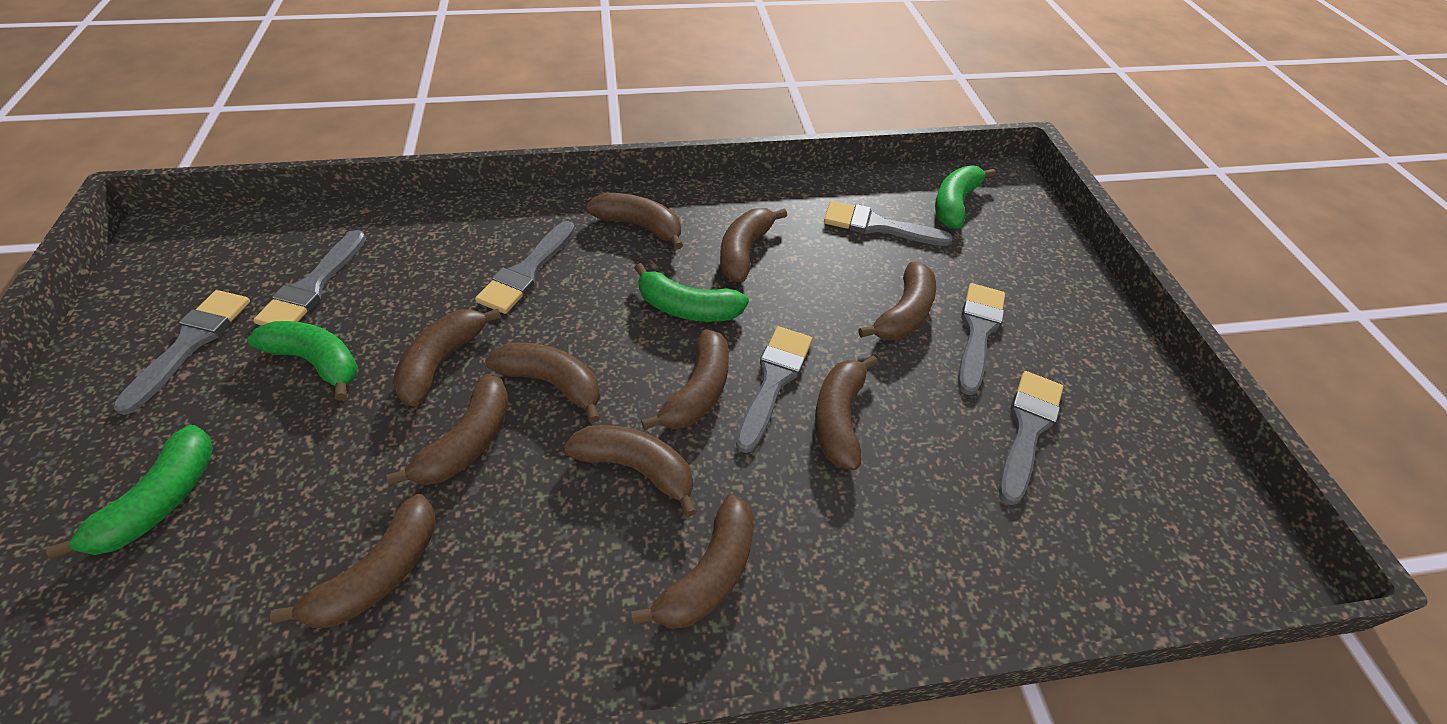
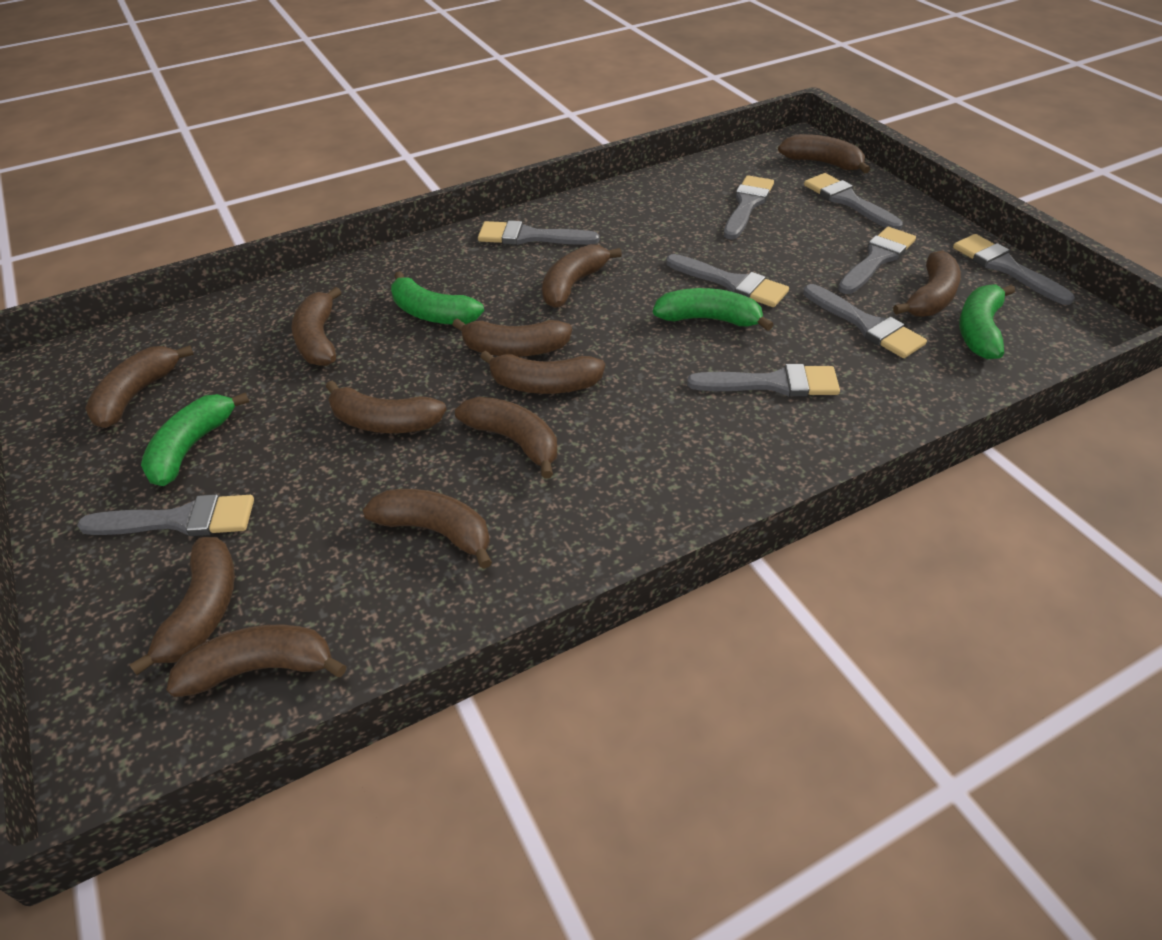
brown banana: 11 -> 12
grey brush: 7 -> 9

